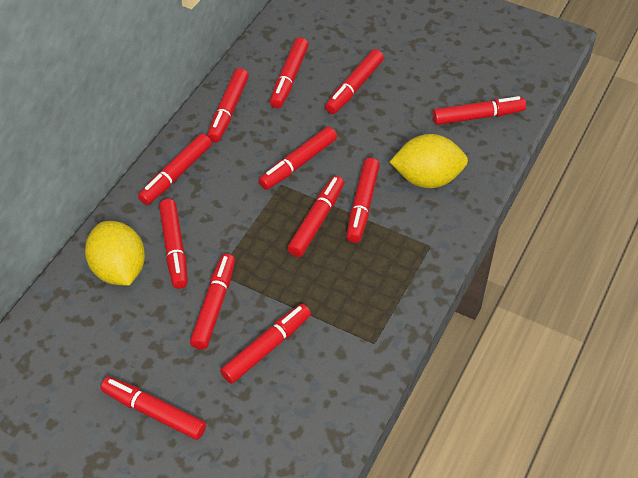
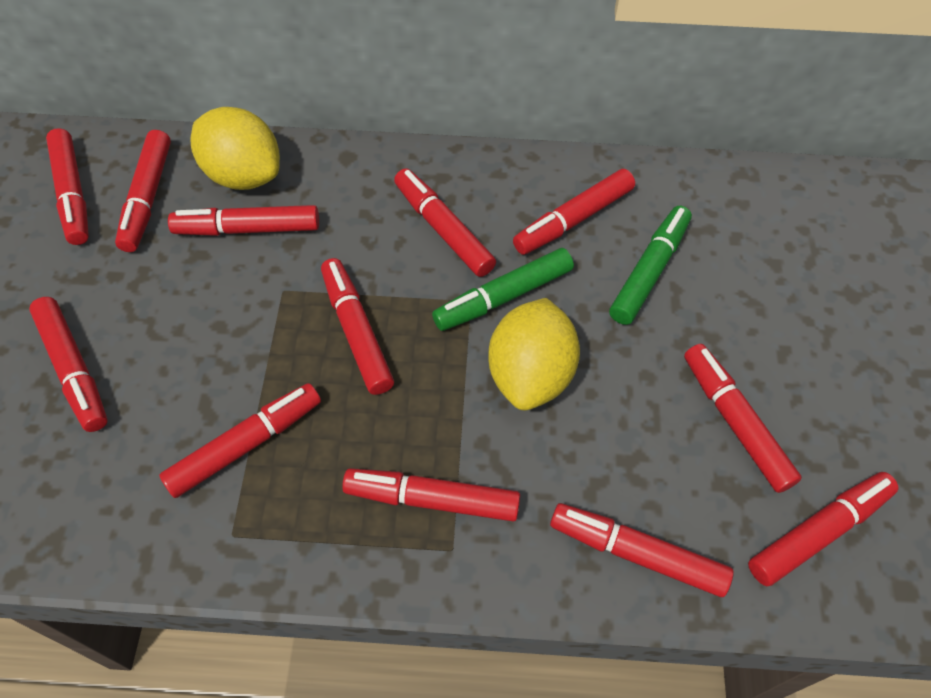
green marker: 0 -> 2

